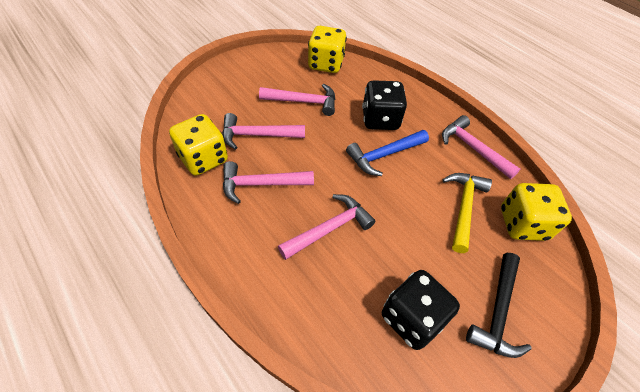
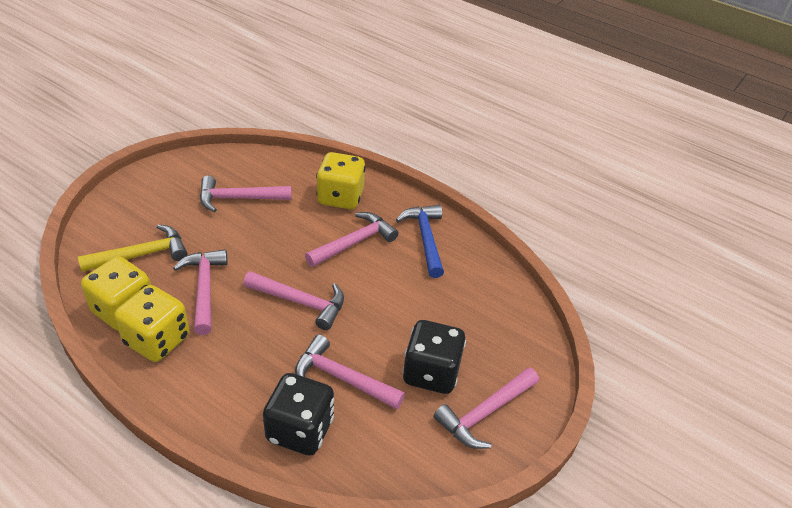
black hammer: 1 -> 0
pink hammer: 5 -> 6

